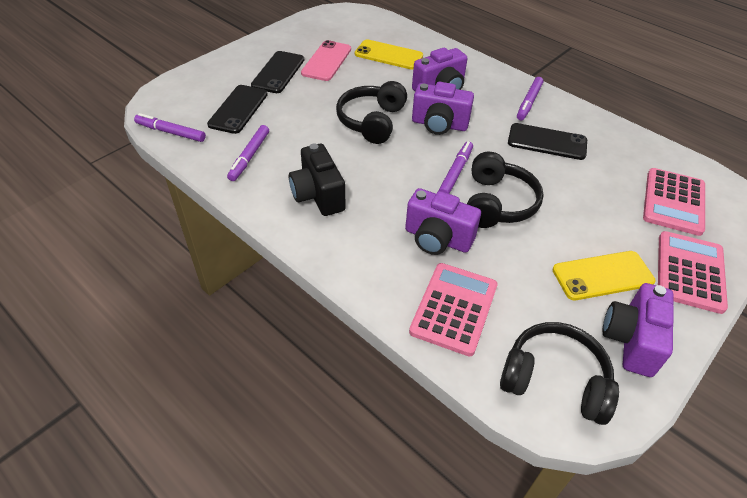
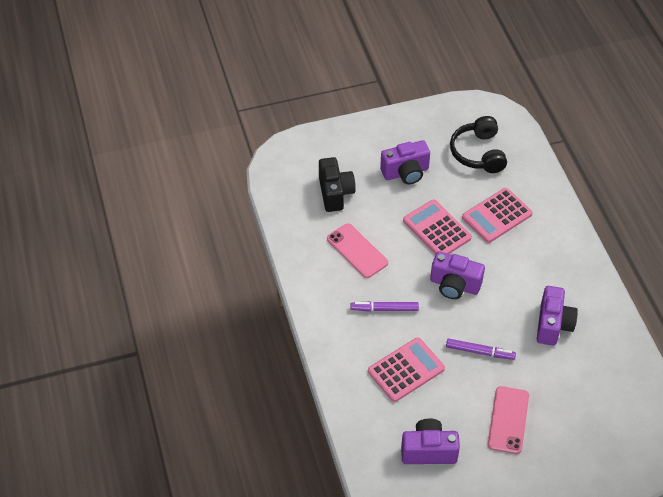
black headphones: 3 -> 1
black phone: 3 -> 0
pink phone: 1 -> 2
purple marker: 4 -> 2
yellow phone: 2 -> 0

